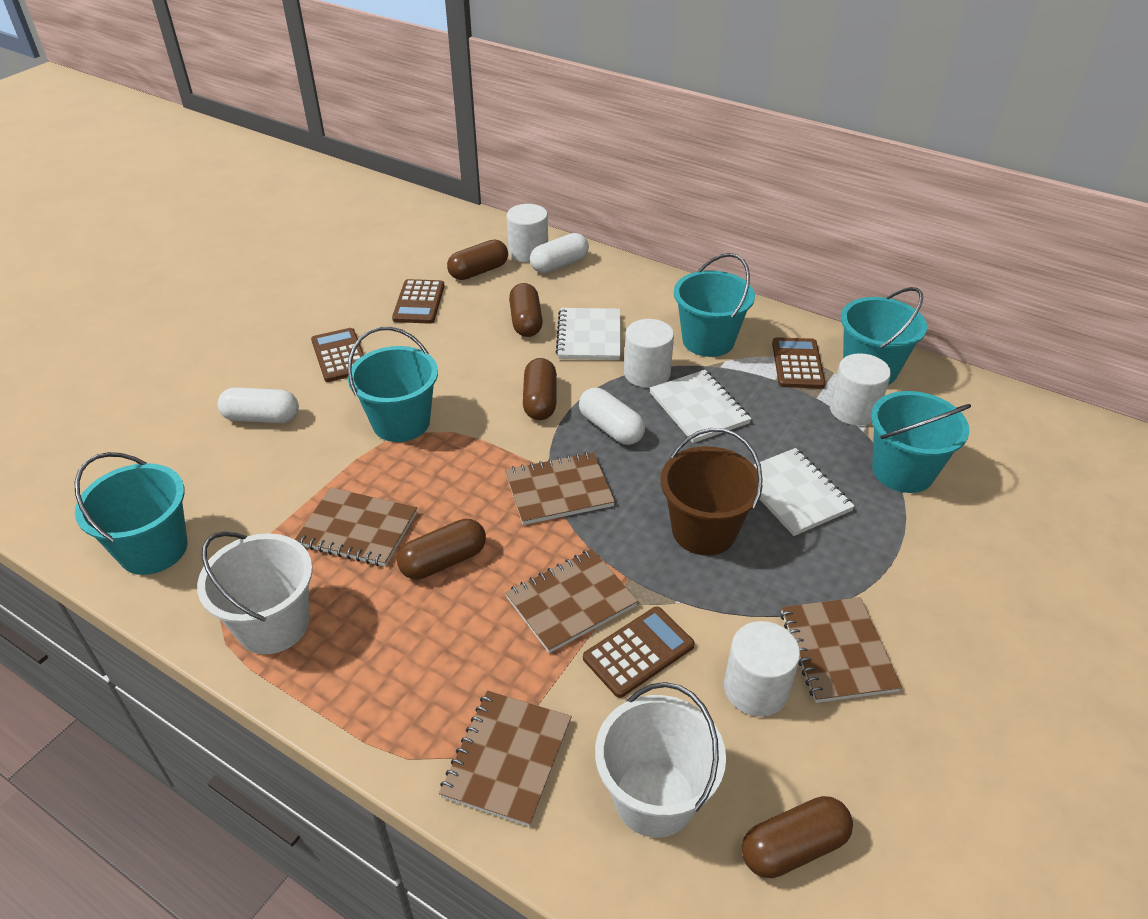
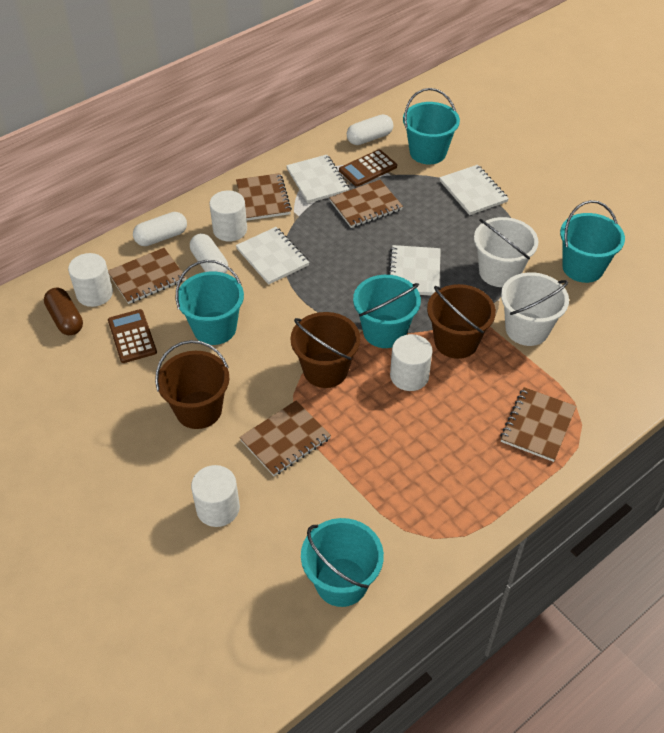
brown bucket: 1 -> 3
brown calculator: 4 -> 2
brown capsule: 5 -> 1
white notebook: 3 -> 4

